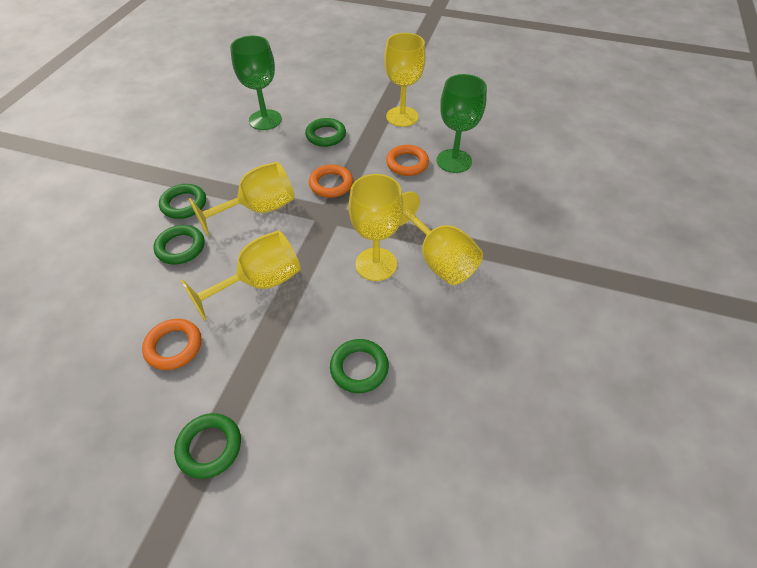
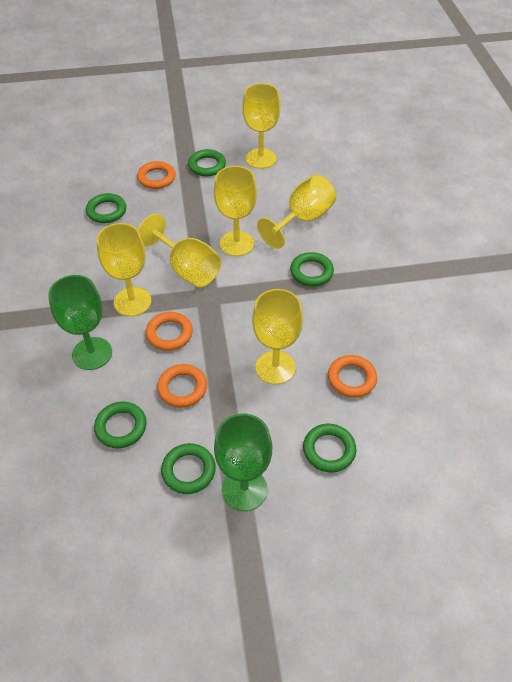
green ring: 5 -> 6
orange ring: 3 -> 4
yellow goblet: 5 -> 6

